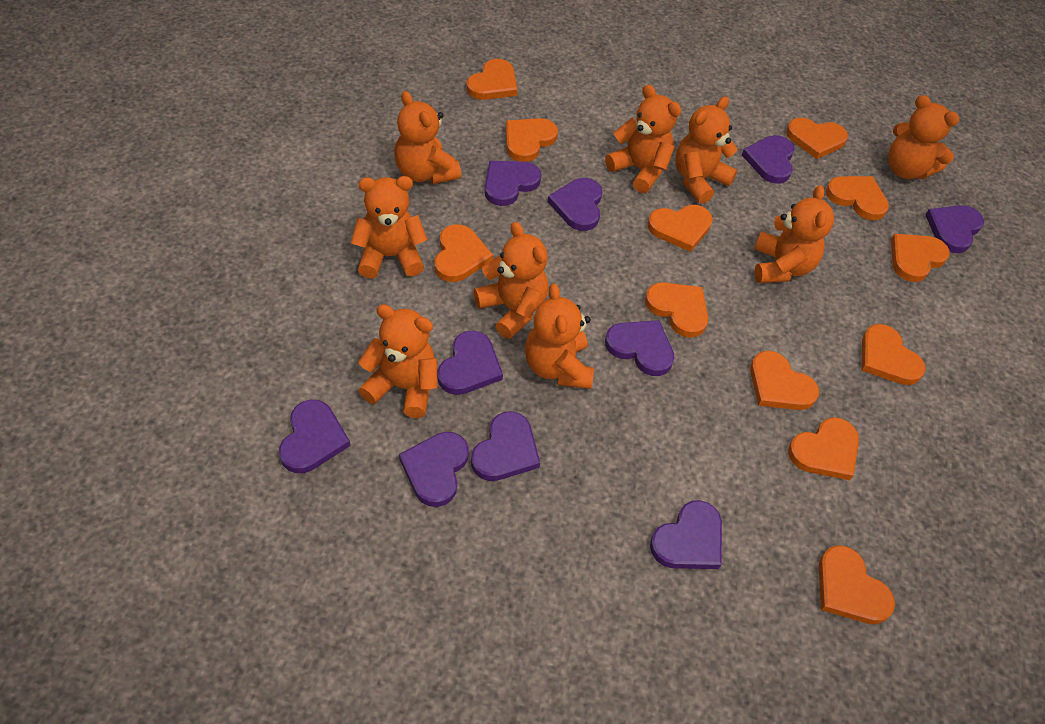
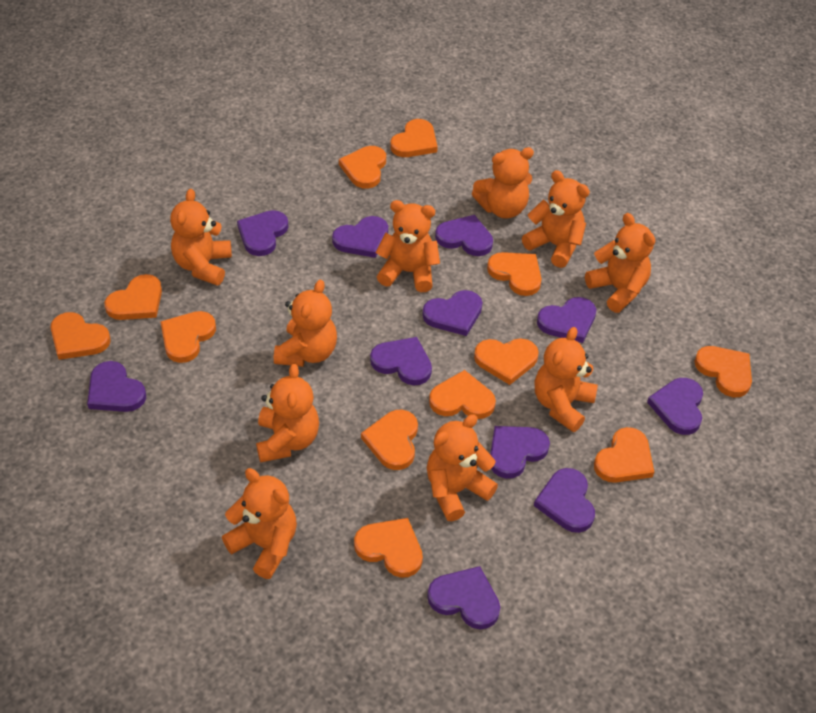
orange teddy bear: 9 -> 10
purple heart: 10 -> 11

